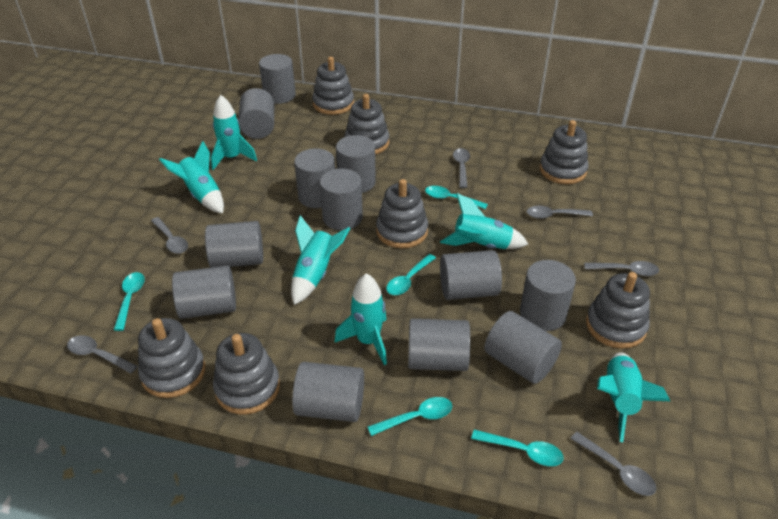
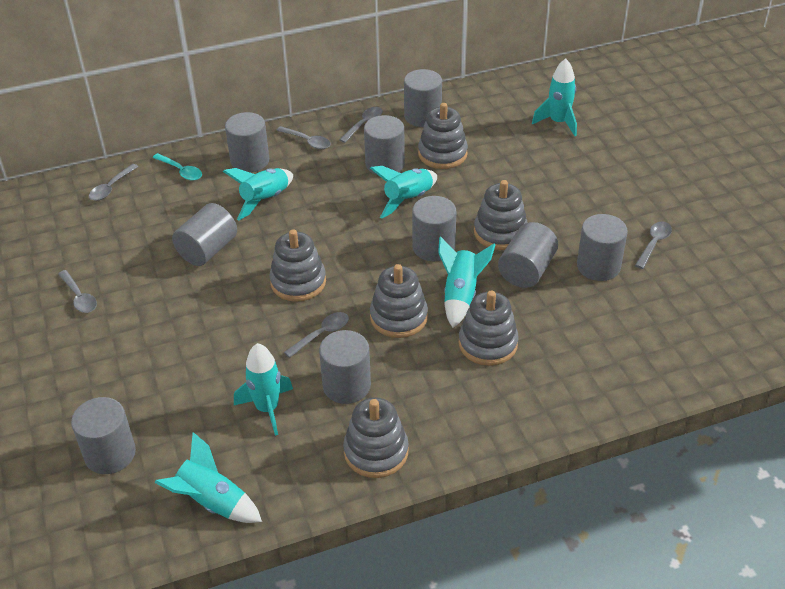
grey cylinder: 12 -> 9
grey stacking toy: 7 -> 6
turquoise spoon: 5 -> 1

